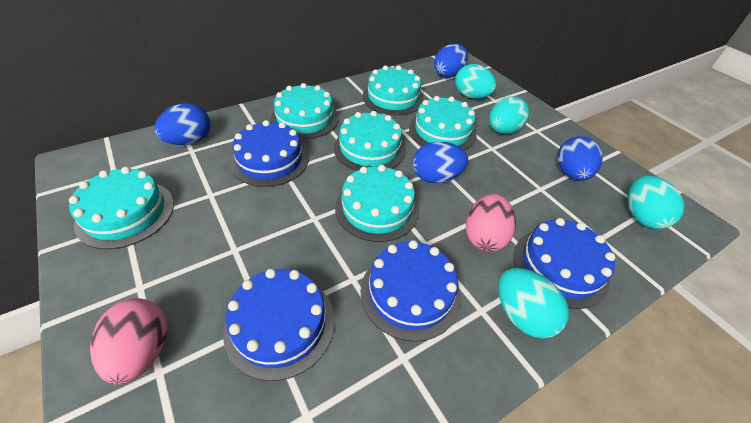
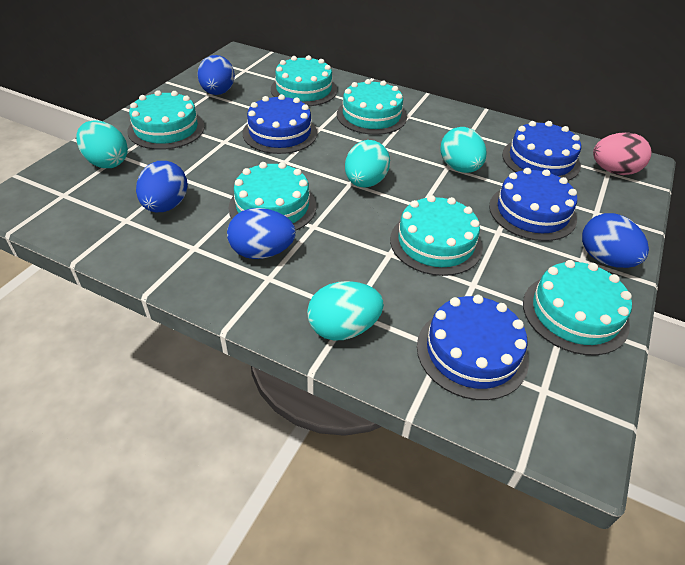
pink egg: 2 -> 1

